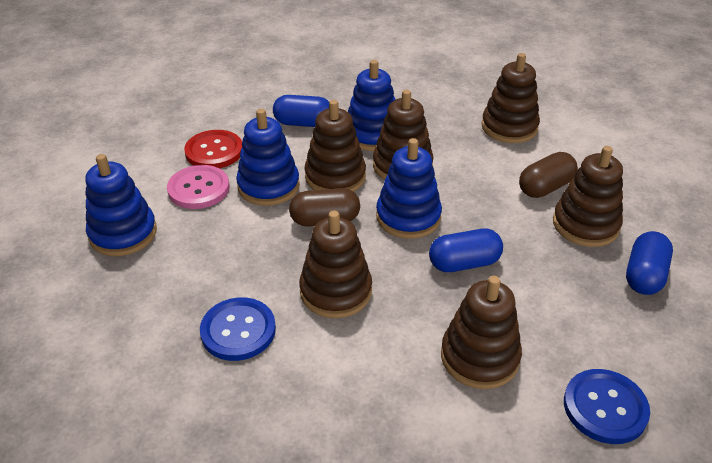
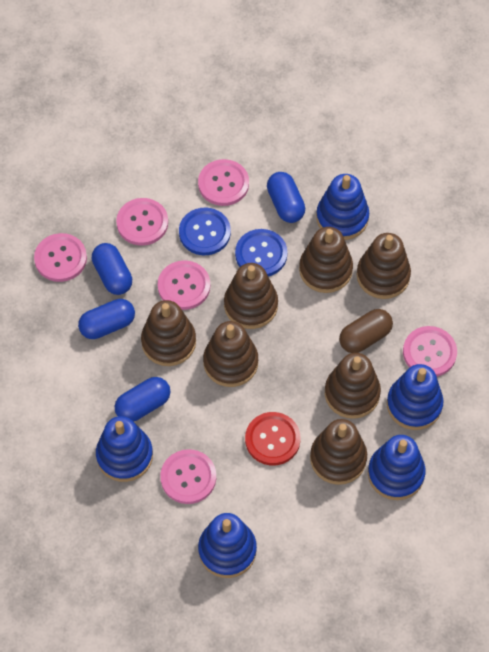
blue capsule: 3 -> 4
blue stacking toy: 4 -> 5
brown capsule: 2 -> 1
brown stacking toy: 6 -> 7
pink button: 1 -> 6

